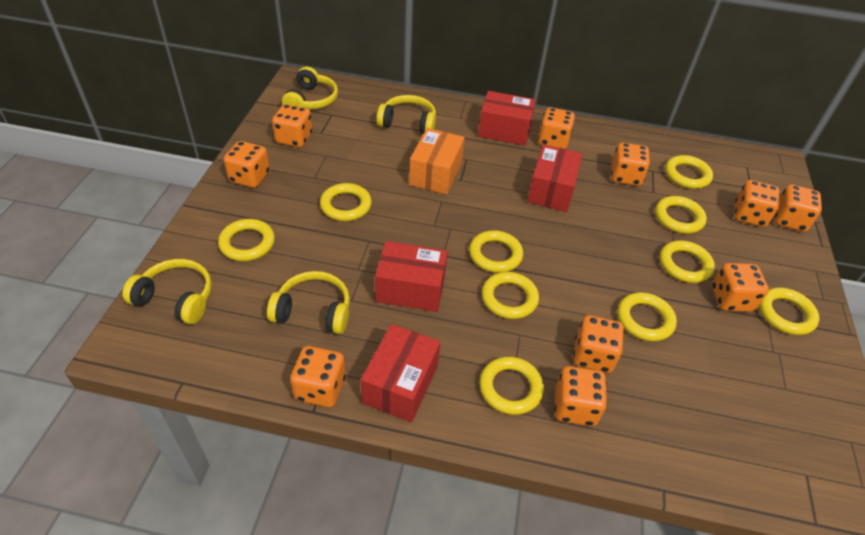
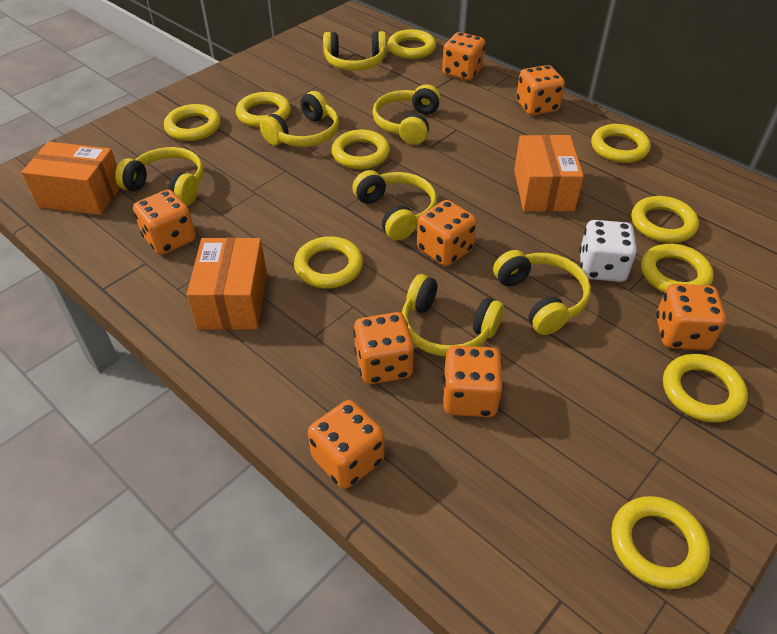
orange box: 1 -> 3
orange dice: 10 -> 8
red box: 4 -> 0
white dice: 0 -> 1
yellow headphones: 4 -> 7

